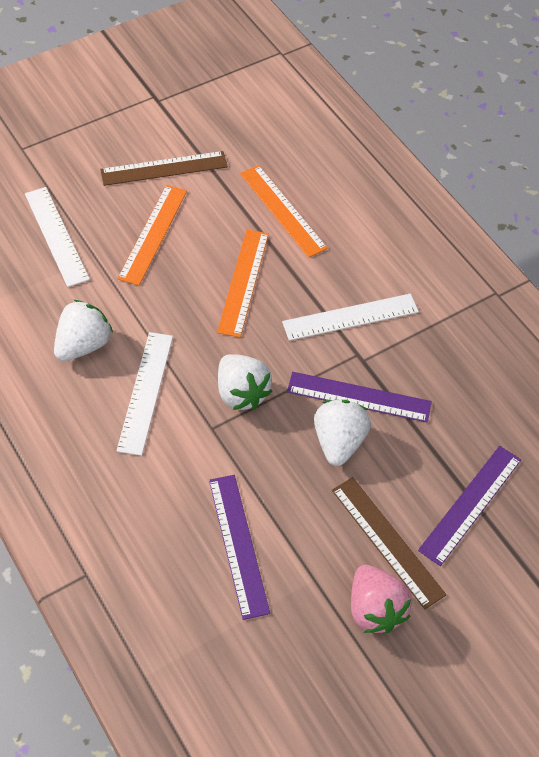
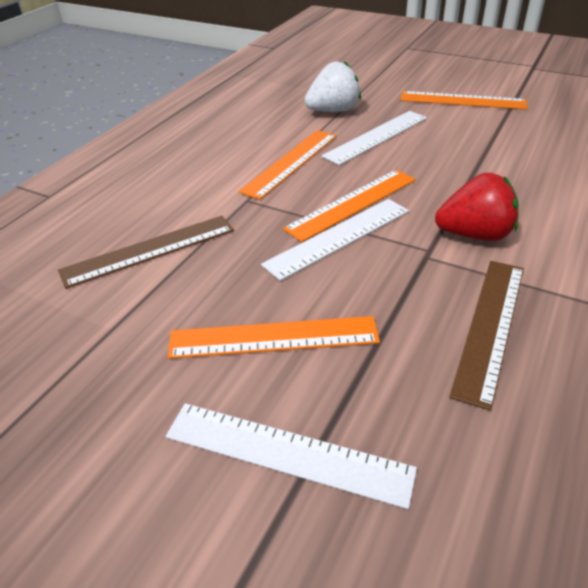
orange ruler: 3 -> 4
pink strawberry: 1 -> 0
purple ruler: 3 -> 0
red strawberry: 0 -> 1
white strawberry: 3 -> 1

